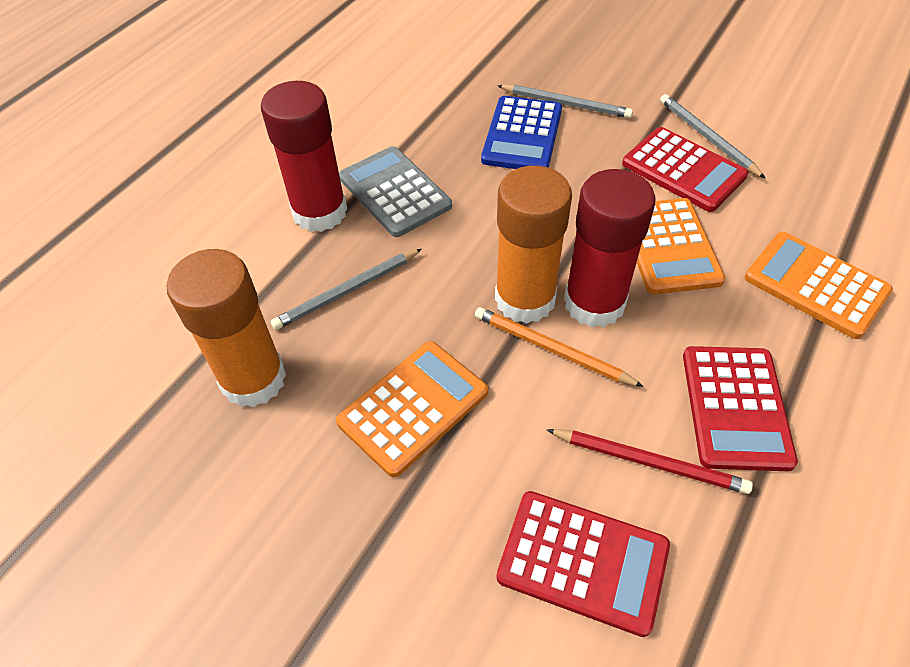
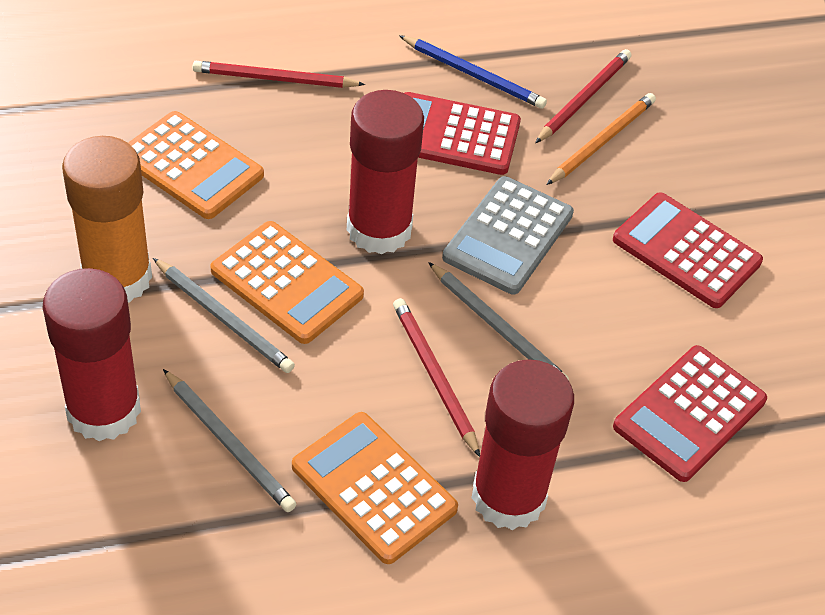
blue calculator: 1 -> 0
blue pencil: 0 -> 1
orange glue stick: 2 -> 1
red glue stick: 2 -> 3
red pencil: 1 -> 3

